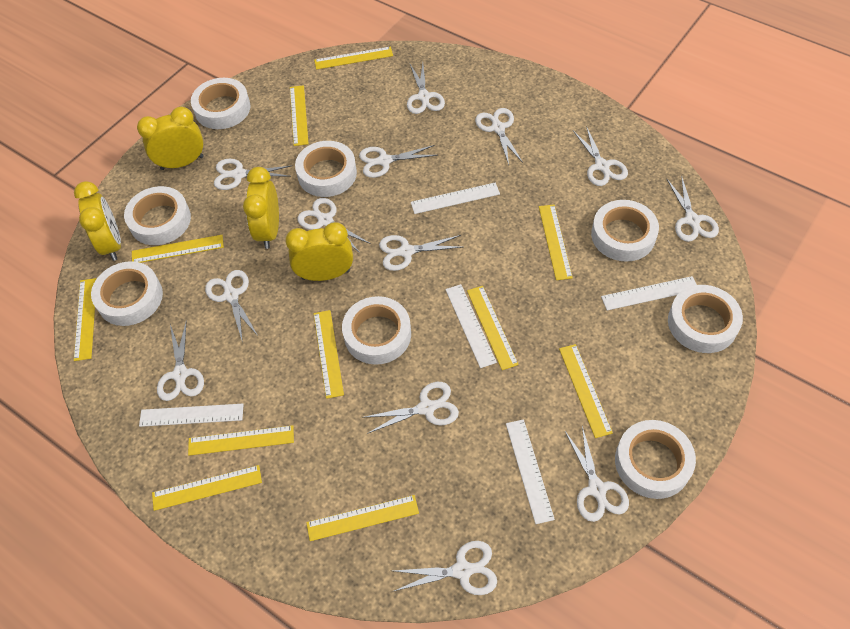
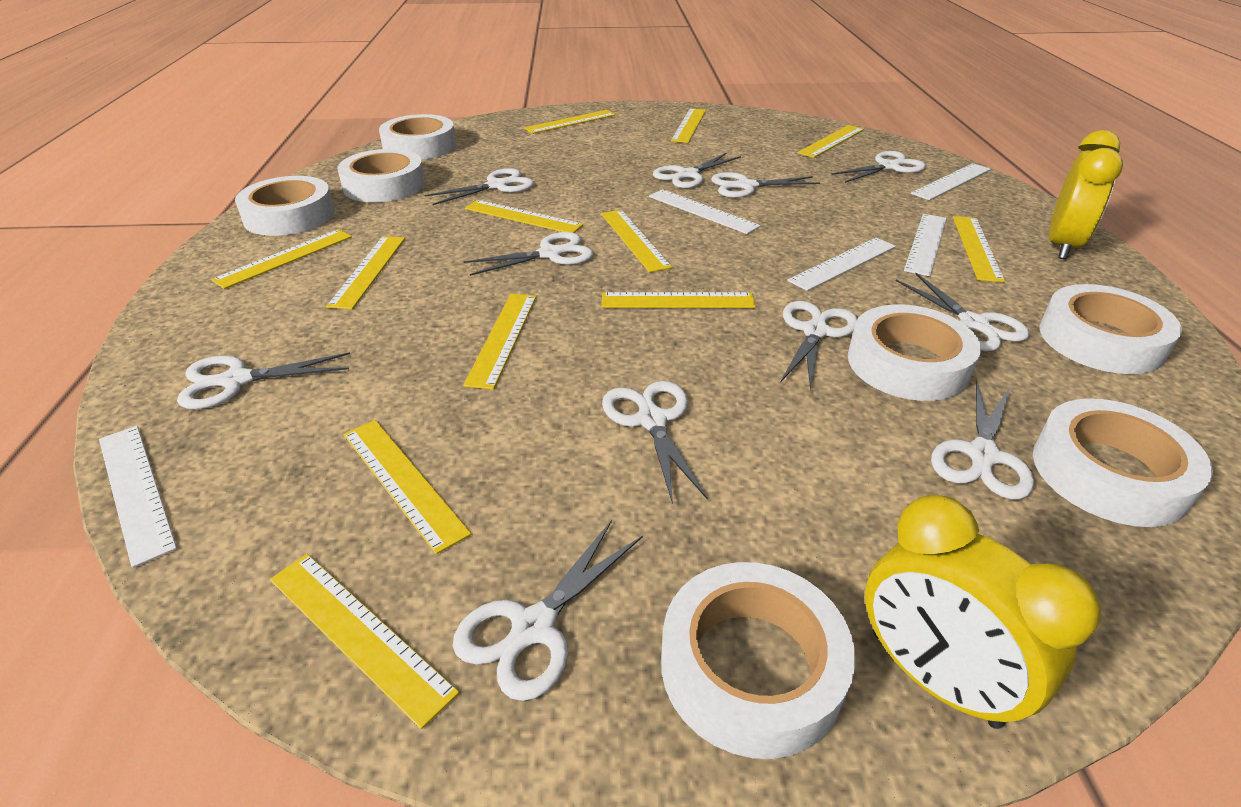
white scissors: 13 -> 11
white tape: 8 -> 7
yellow clock: 4 -> 2
yellow ruler: 11 -> 12

